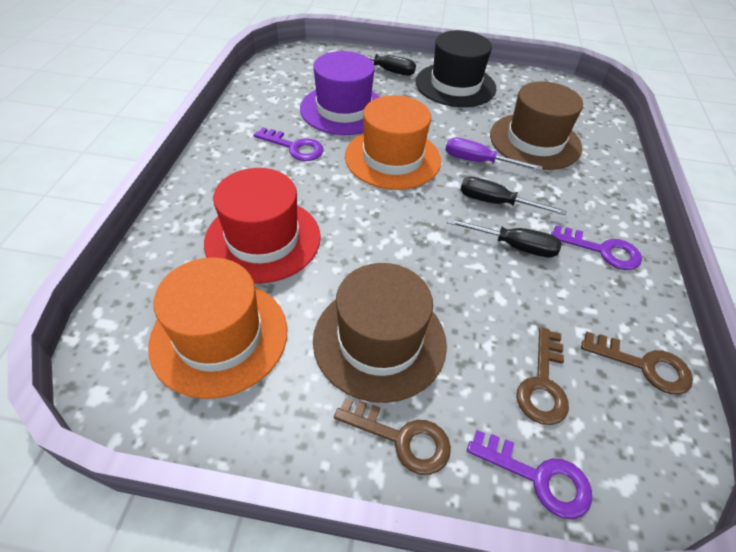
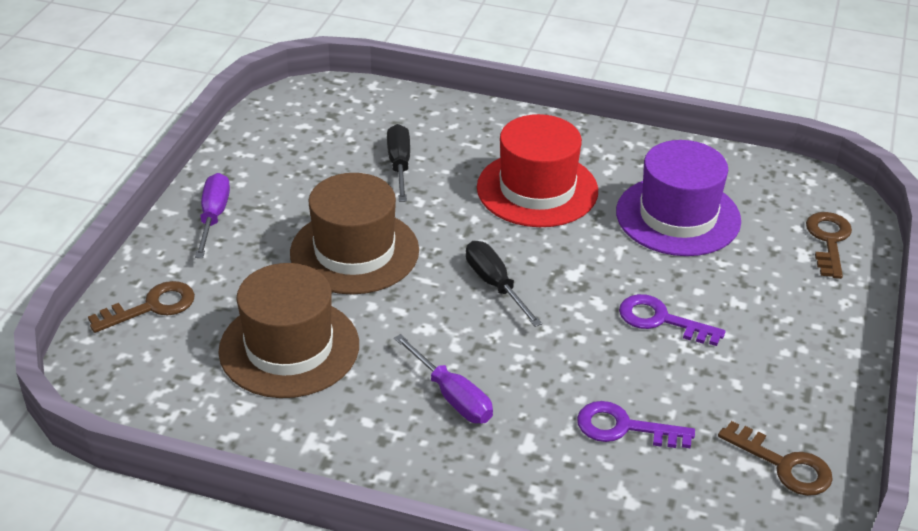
black hat: 1 -> 0
black screwdriver: 3 -> 2
orange hat: 2 -> 0
purple key: 3 -> 2
purple screwdriver: 1 -> 2

